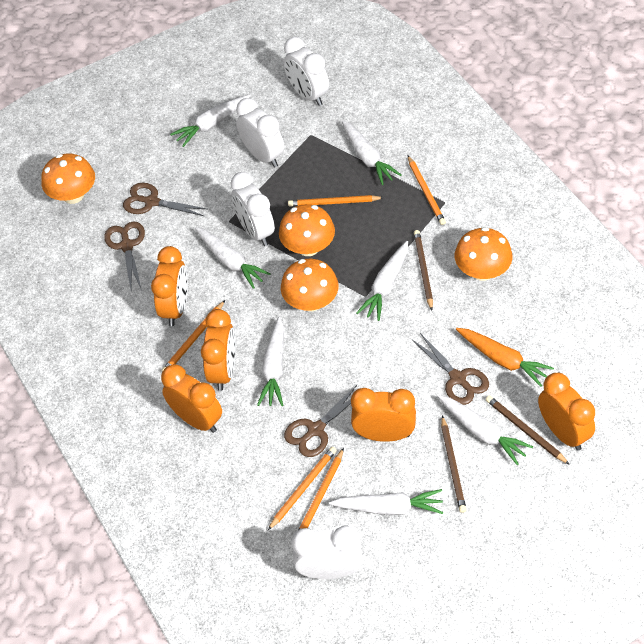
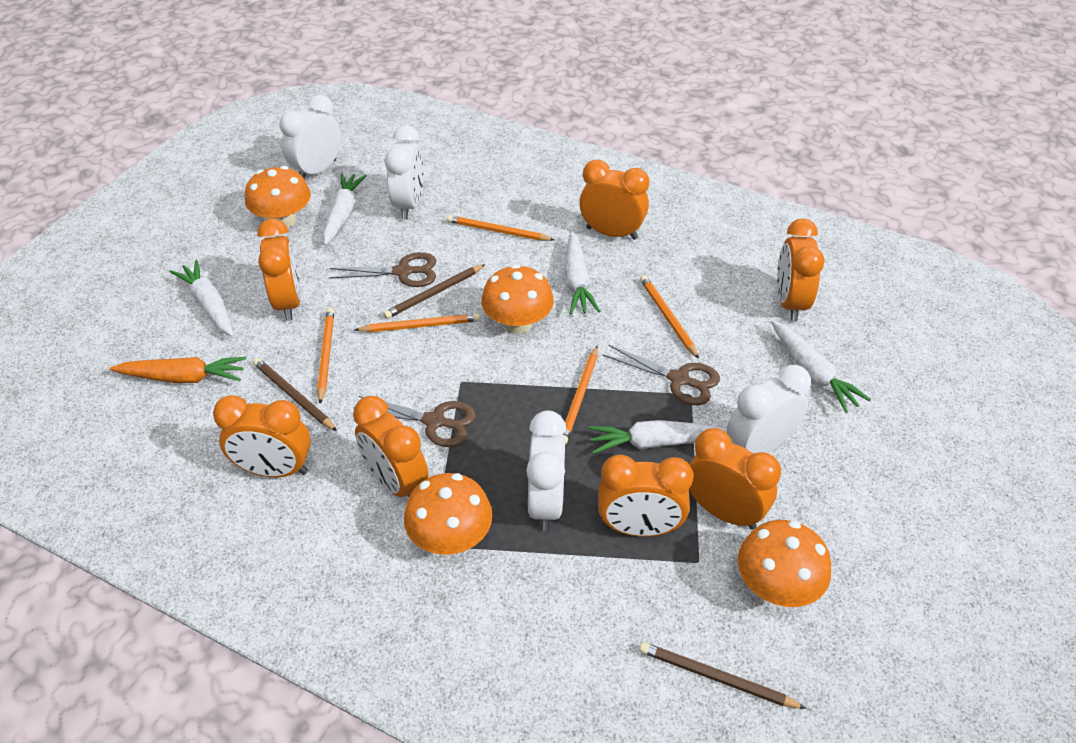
brown scissors: 4 -> 3
orange clock: 5 -> 7
white carrot: 7 -> 5

